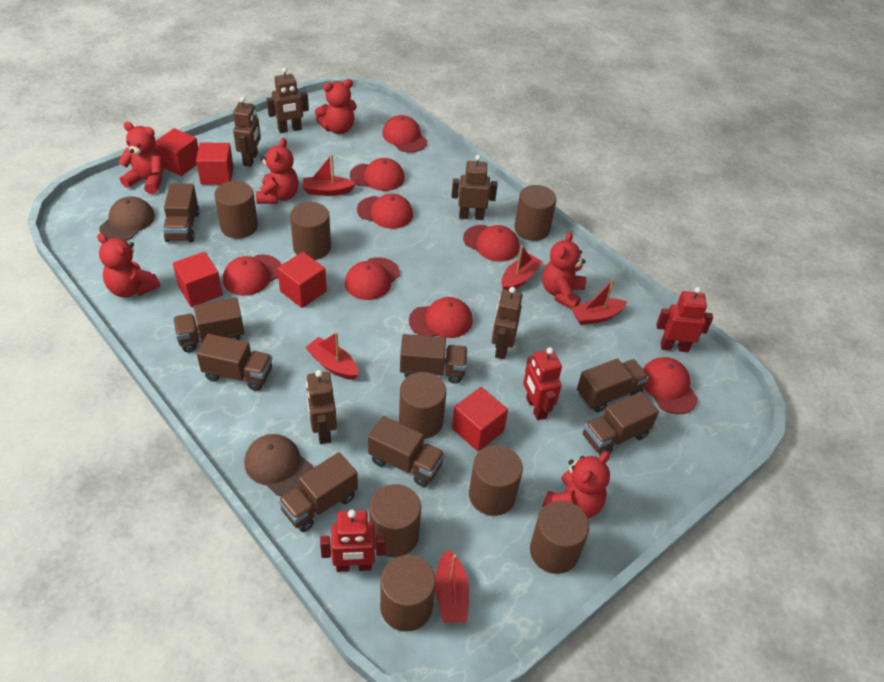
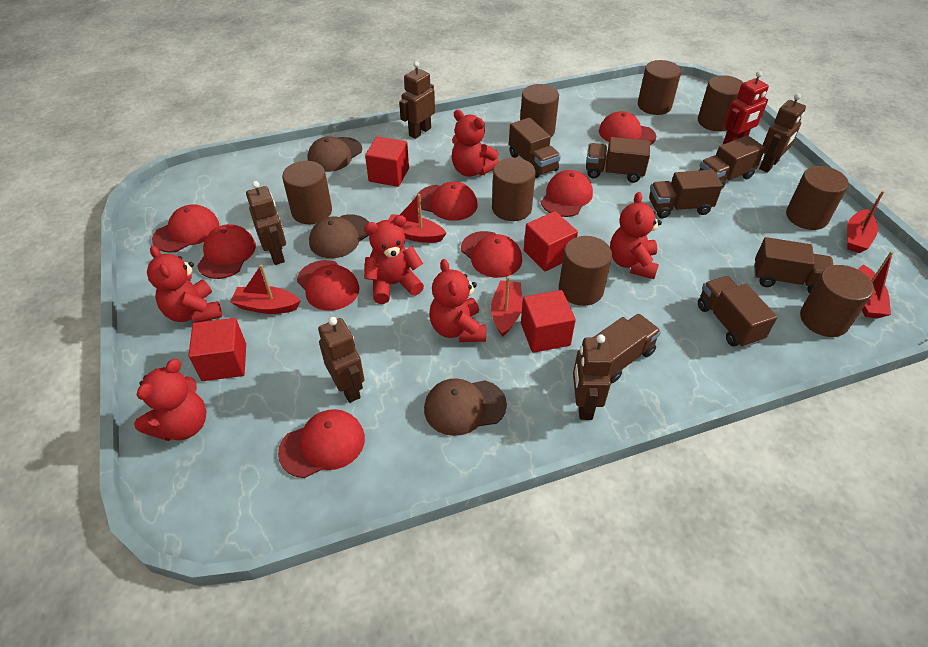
brown cap: 2 -> 3
brown truck: 8 -> 7
red cube: 5 -> 4
red robot: 3 -> 1

